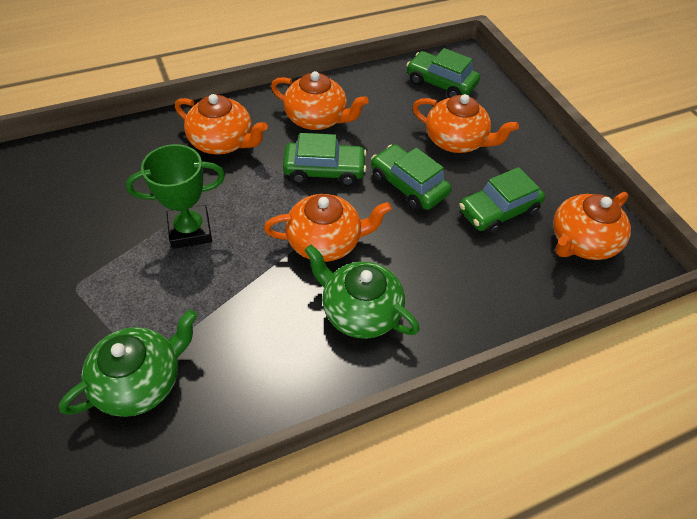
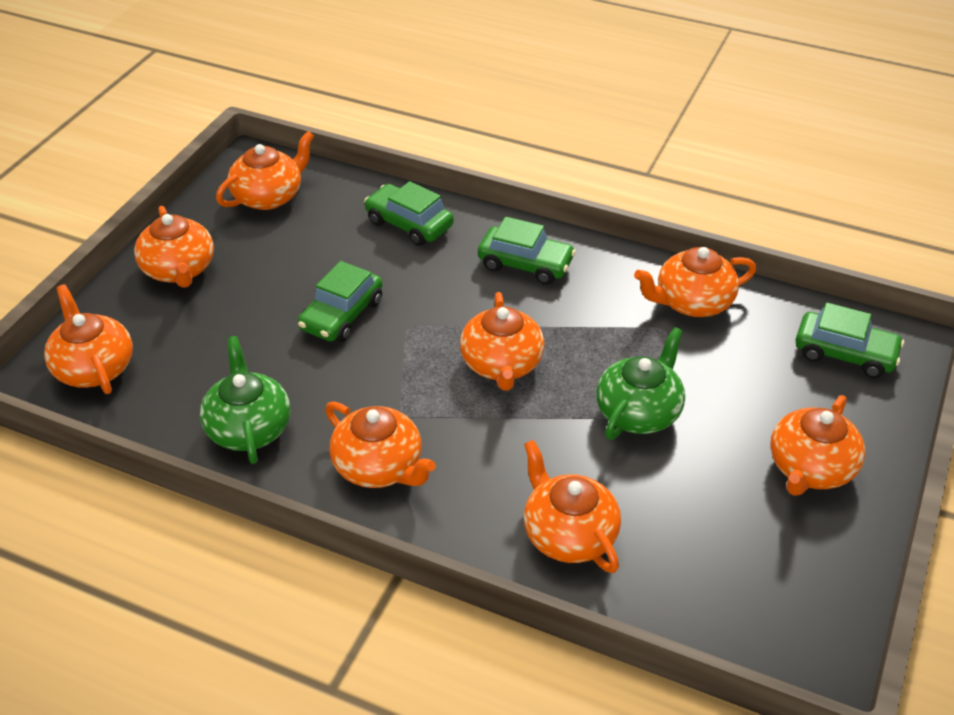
green trophy: 1 -> 0
orange teapot: 5 -> 8

